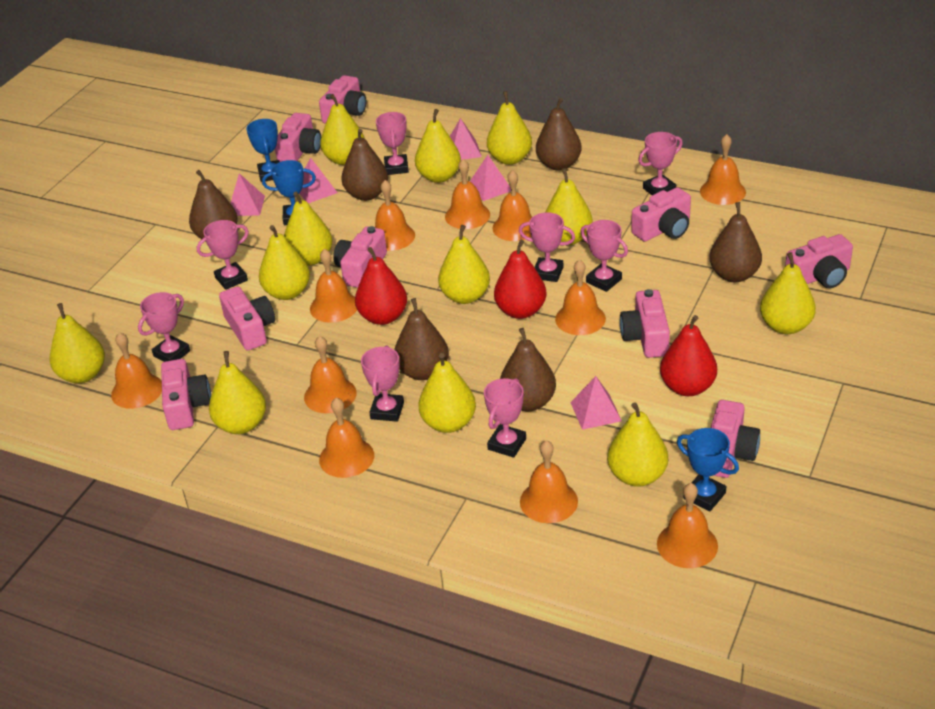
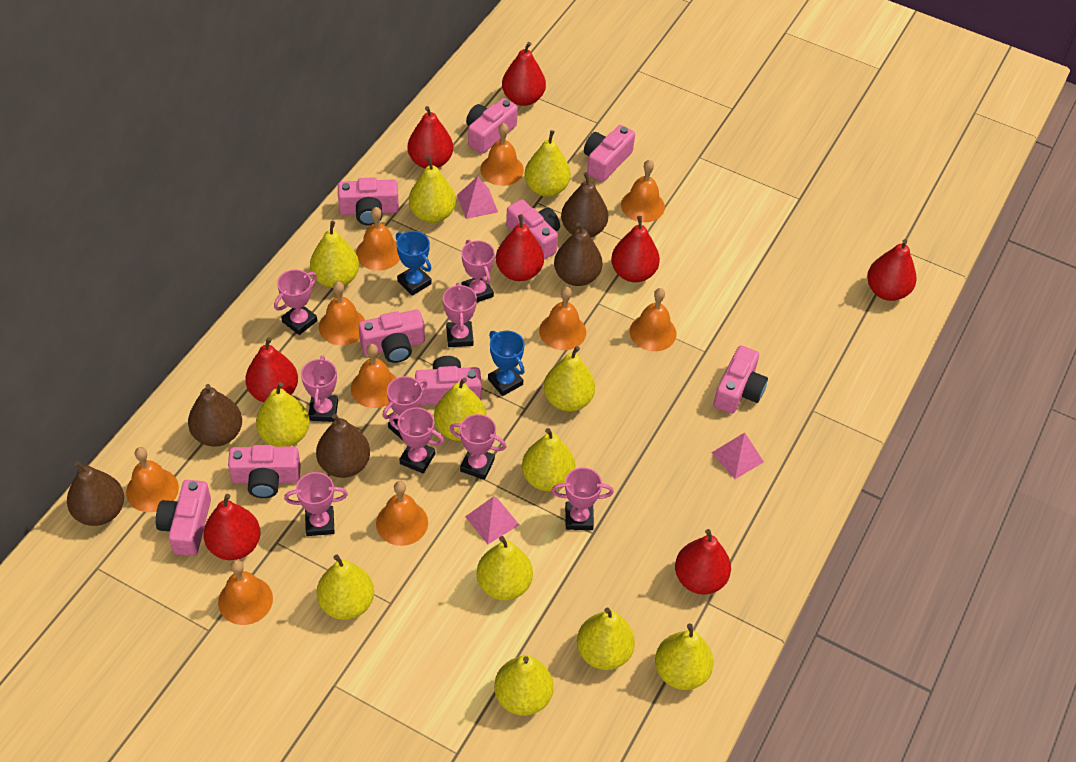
blue trophy: 3 -> 2
brown pear: 6 -> 5
orange bell: 11 -> 10
pink pyramid: 5 -> 3
pink trophy: 8 -> 9
red pear: 3 -> 8

